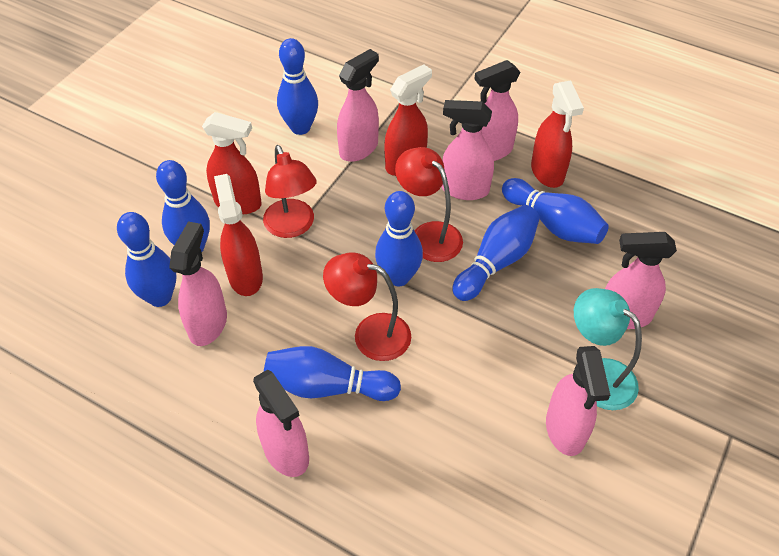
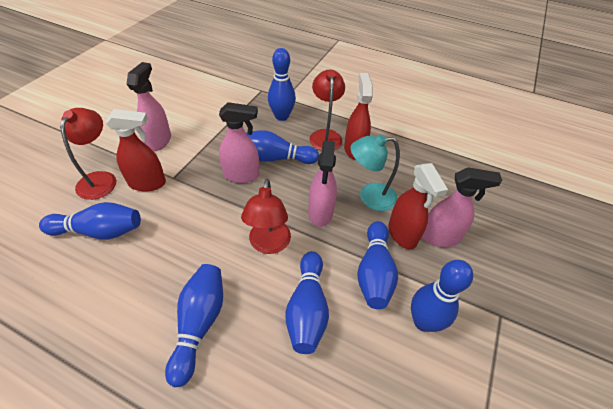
pink spray bottle: 7 -> 4
red spray bottle: 4 -> 3

